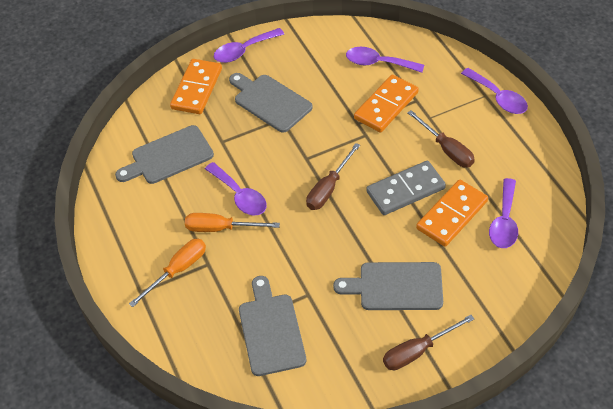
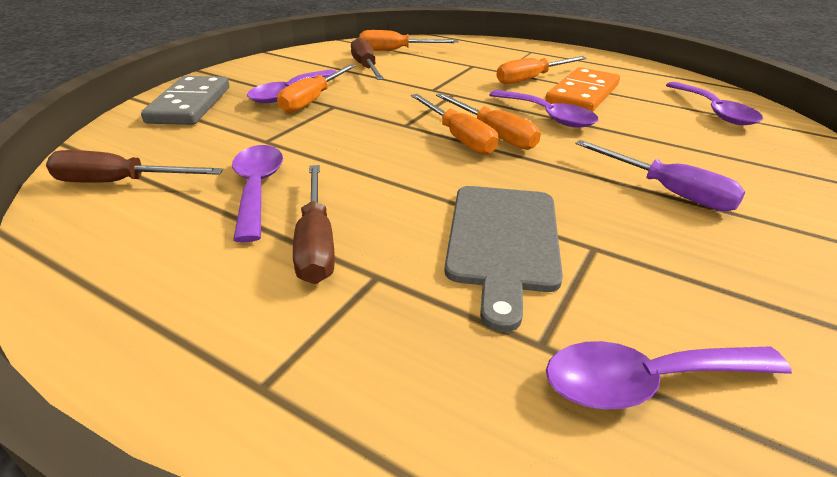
grey cutting board: 4 -> 1
orange domino: 3 -> 1
orange screwdriver: 2 -> 5
purple screwdriver: 0 -> 1

